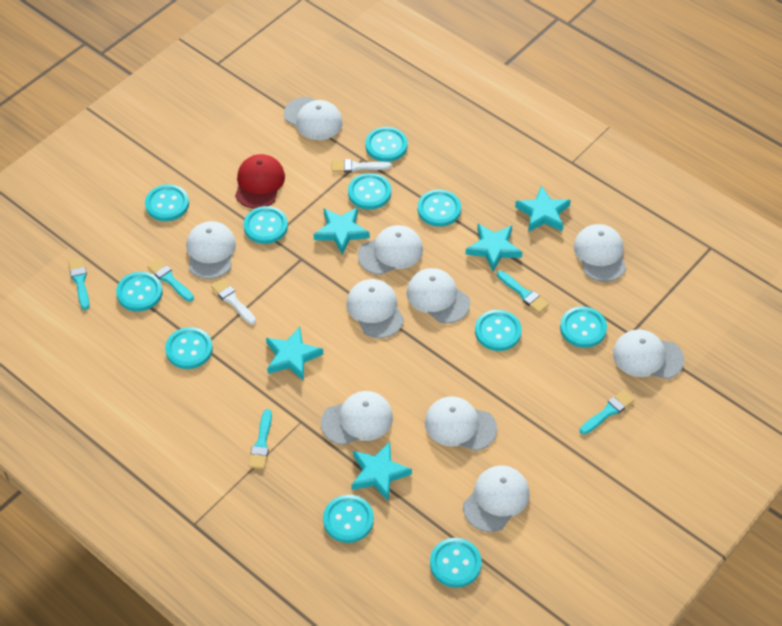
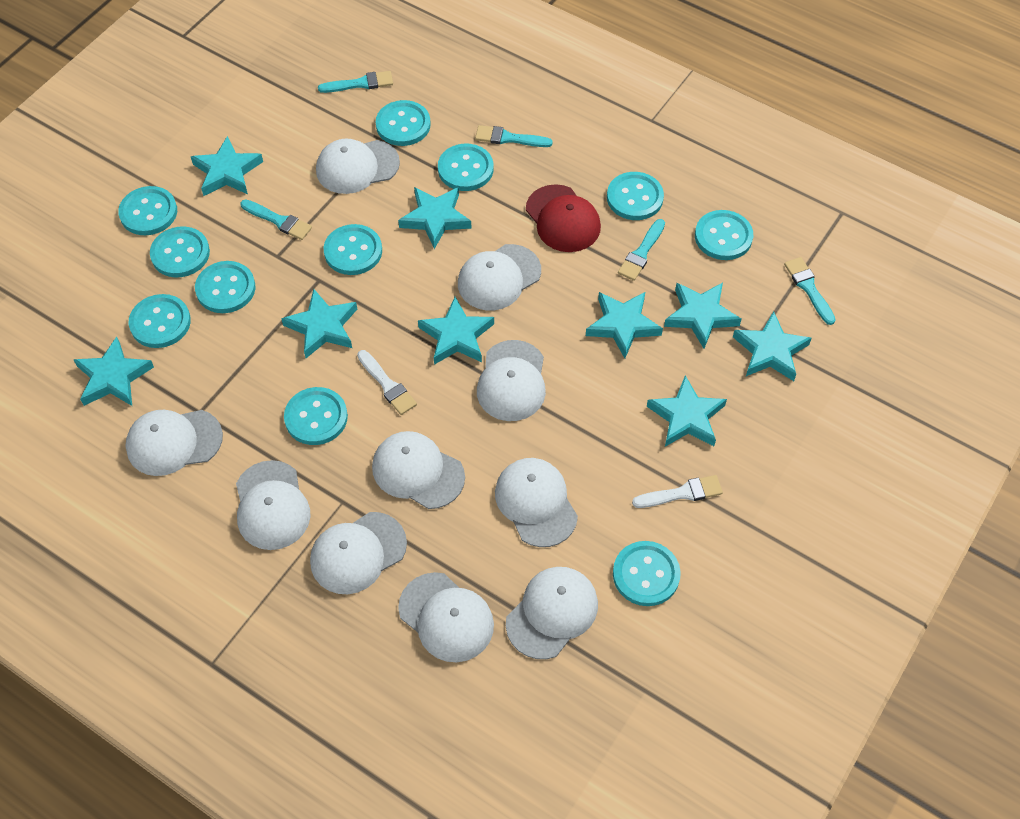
turquoise star: 5 -> 9

